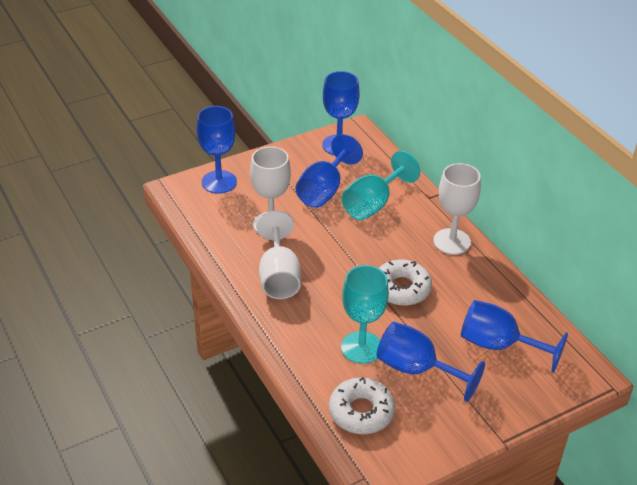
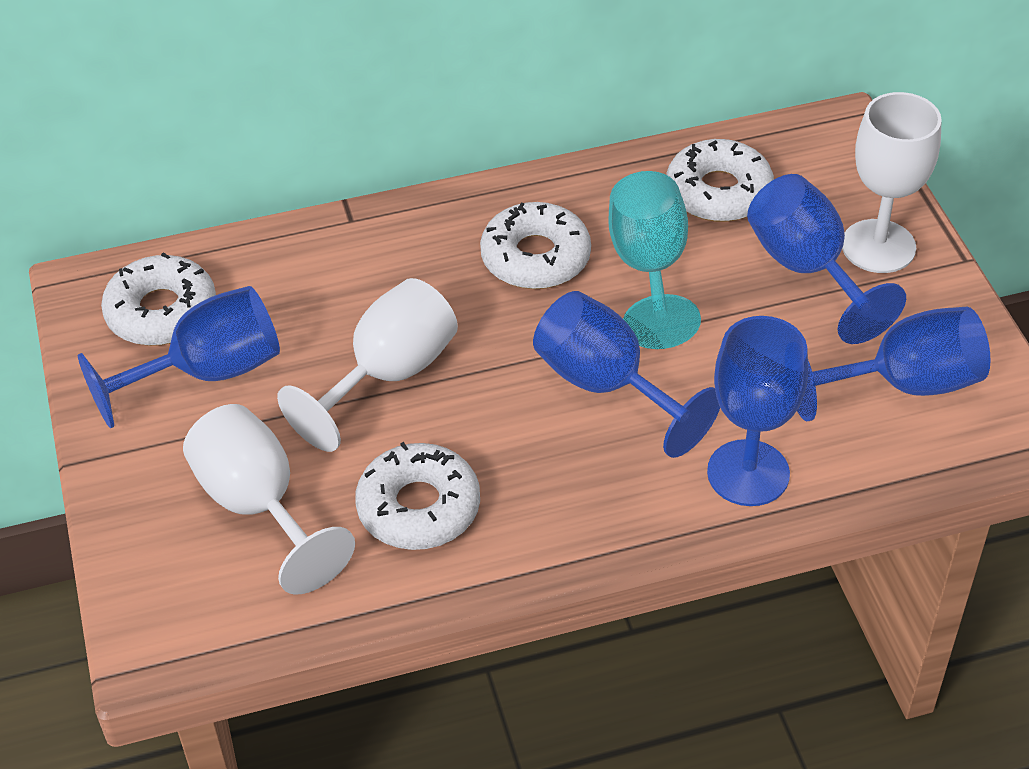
turquoise goblet: 2 -> 1
white donut: 2 -> 4

